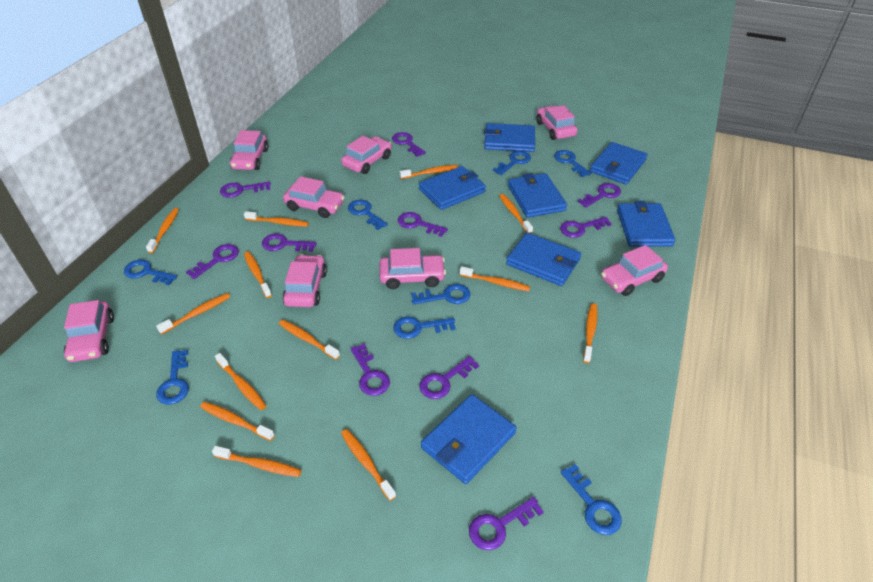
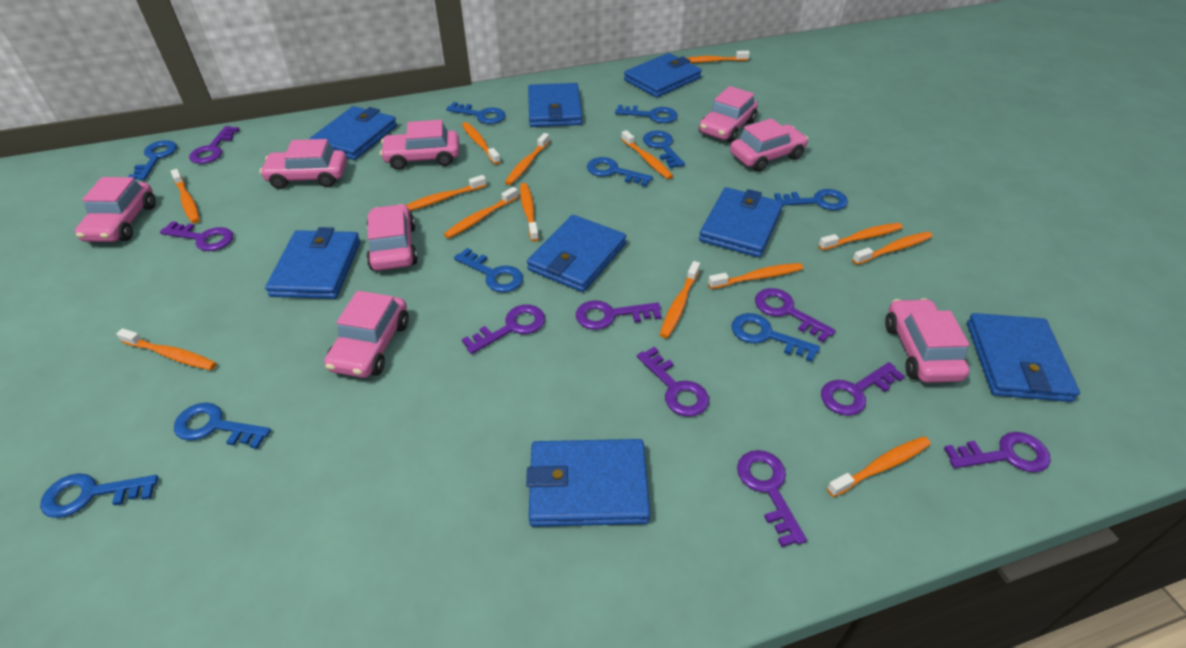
blue key: 8 -> 10
blue wallet: 7 -> 8
orange toothbrush: 13 -> 14
purple key: 10 -> 9

